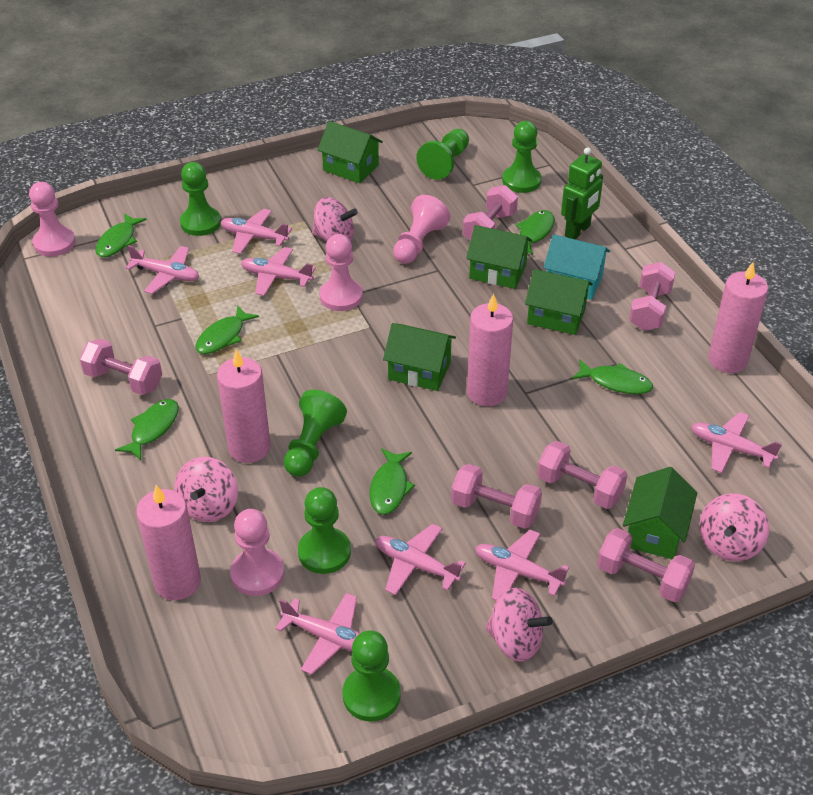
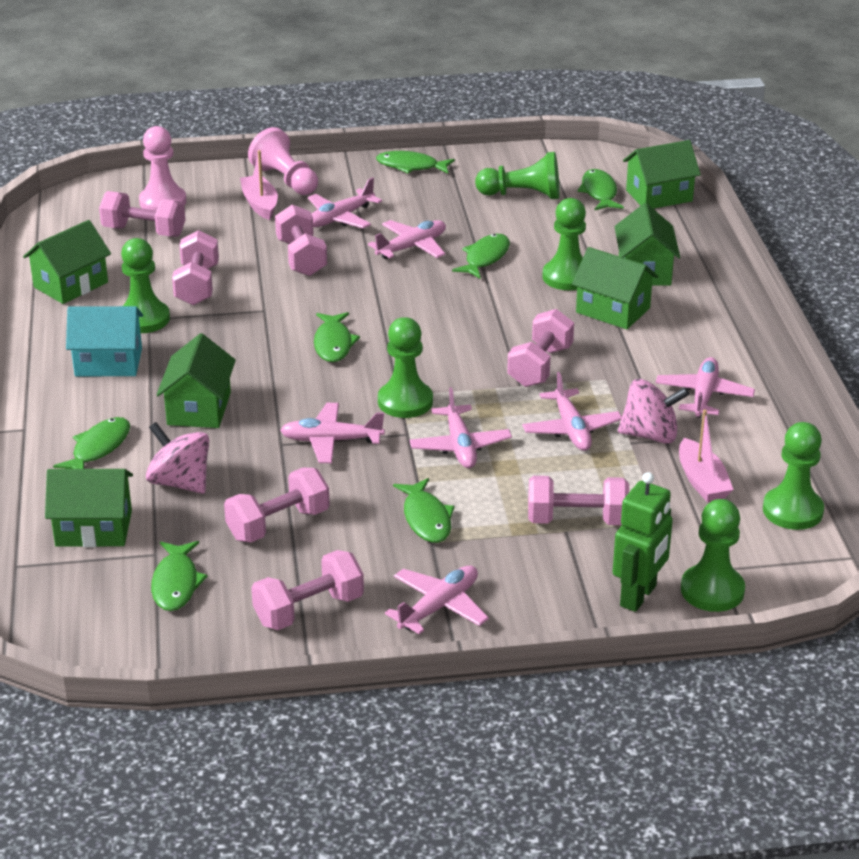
green fish: 6 -> 7
green house: 5 -> 6
pink boat: 0 -> 2
pink candle: 4 -> 0
pink dumbbell: 6 -> 7
pink pawn: 4 -> 2
pink spinning top: 4 -> 2

